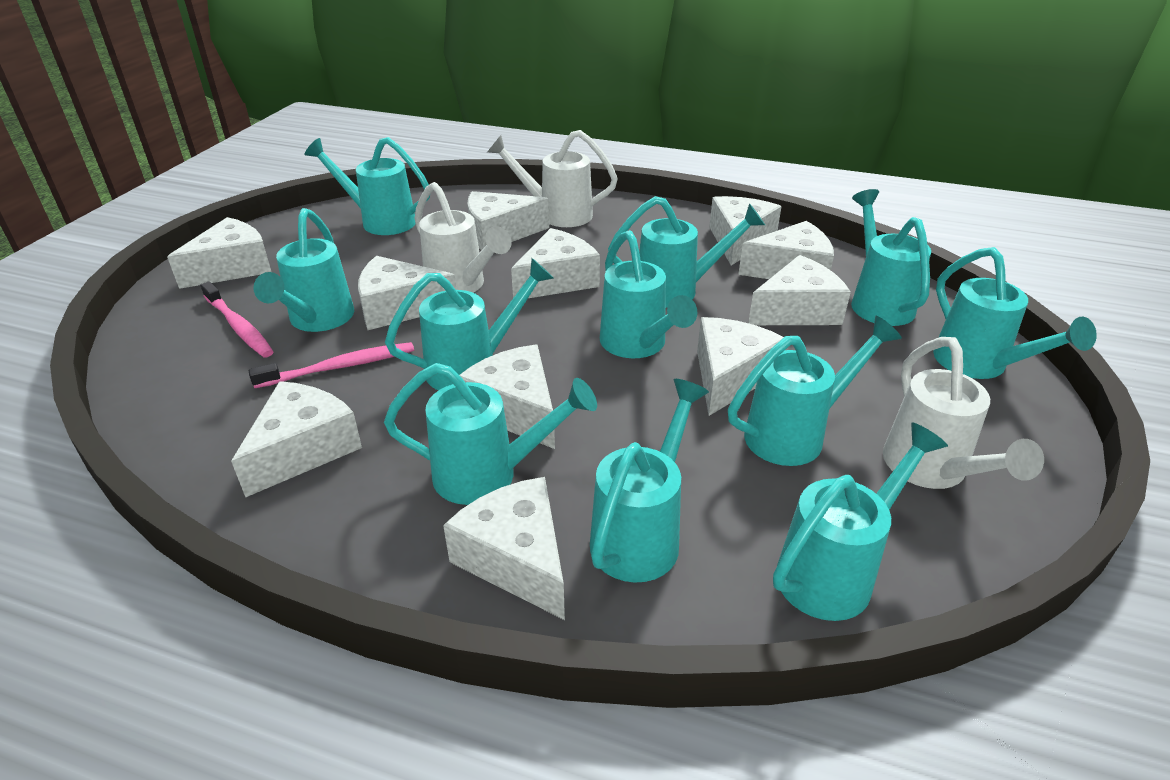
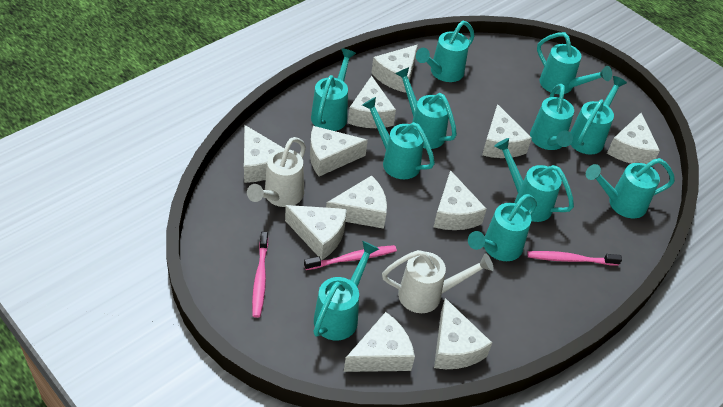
pink toothbrush: 2 -> 3
white watering can: 3 -> 2

